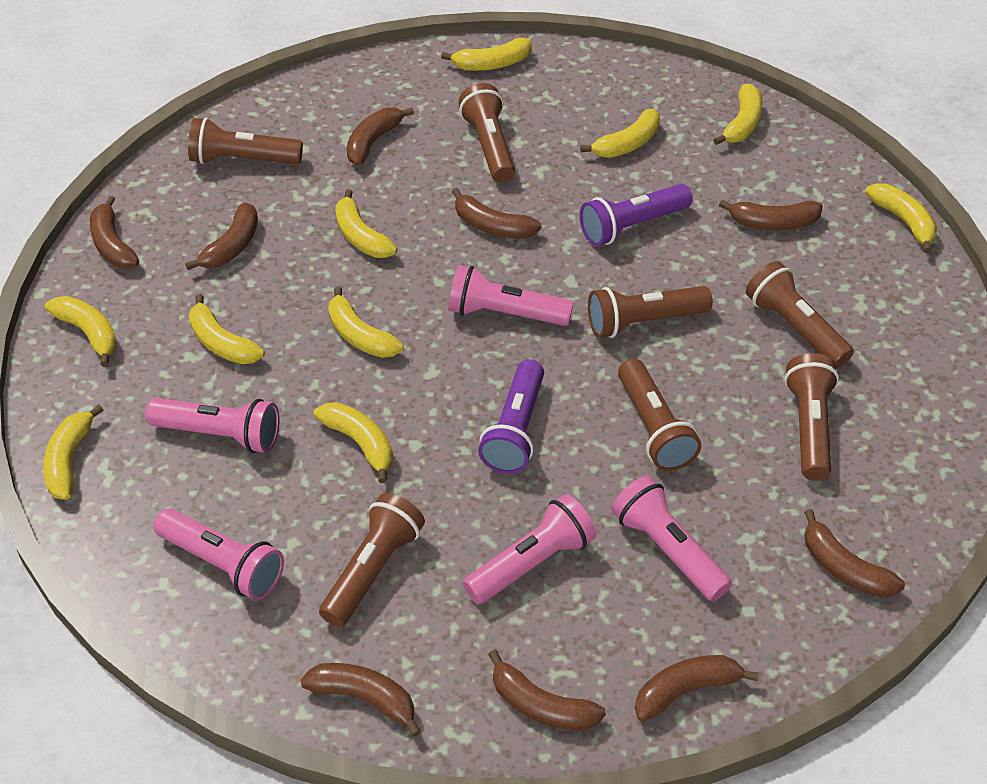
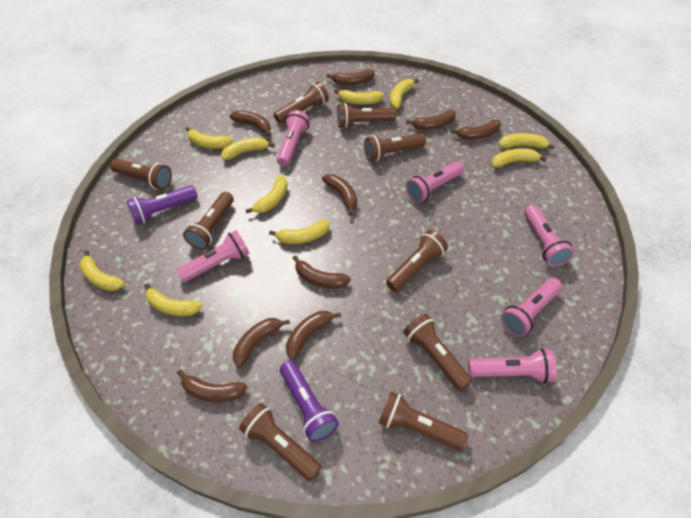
brown flashlight: 7 -> 9
pink flashlight: 5 -> 6

